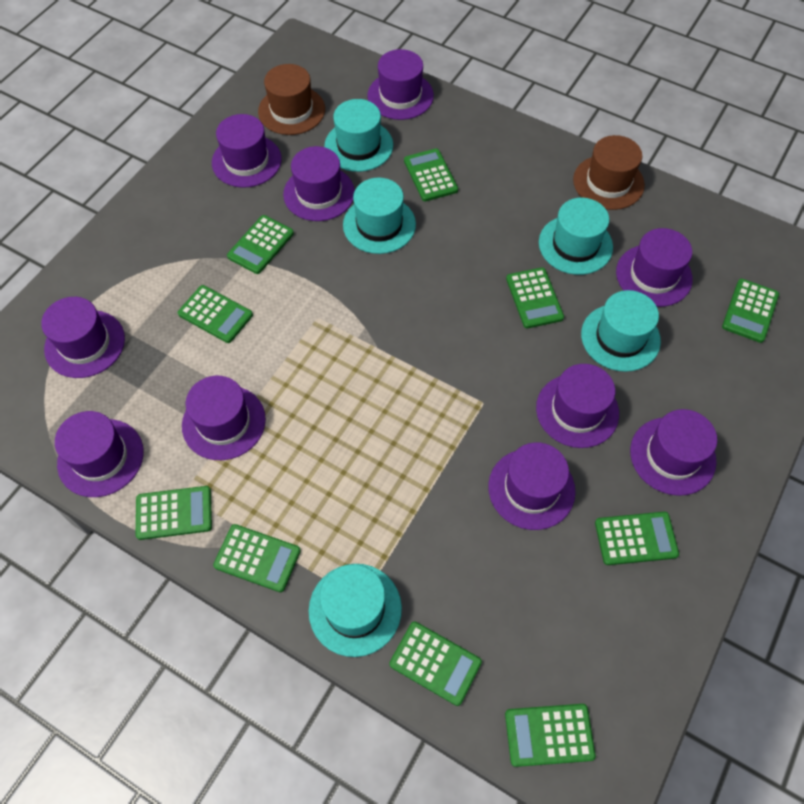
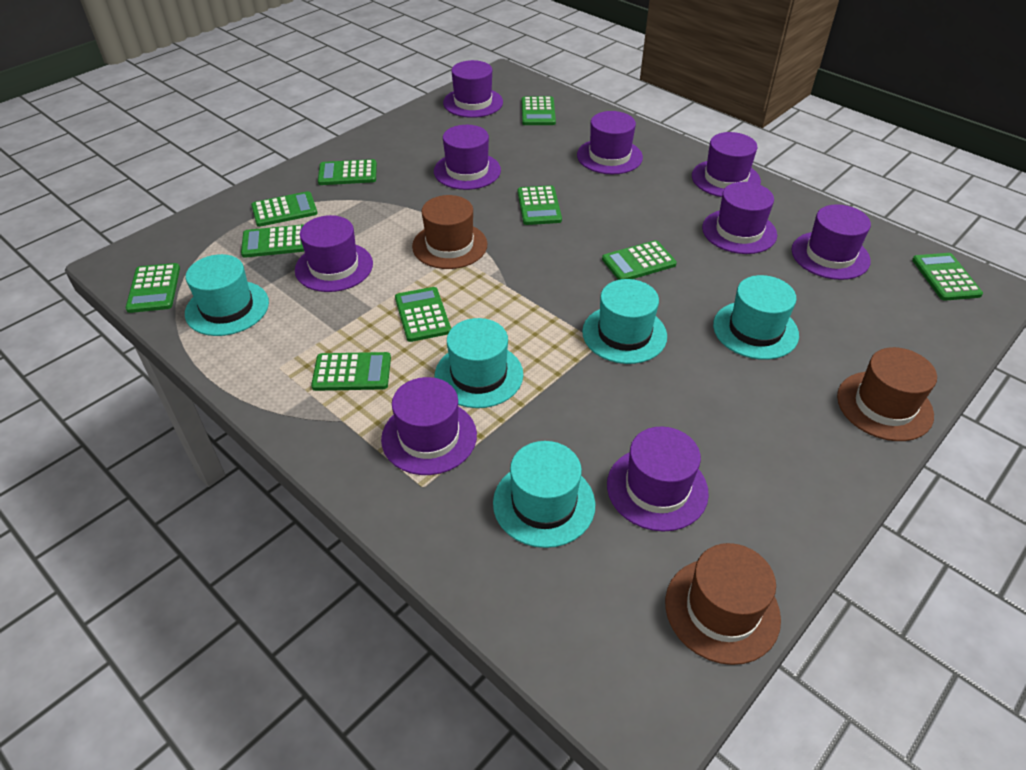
brown hat: 2 -> 3
purple hat: 10 -> 9

